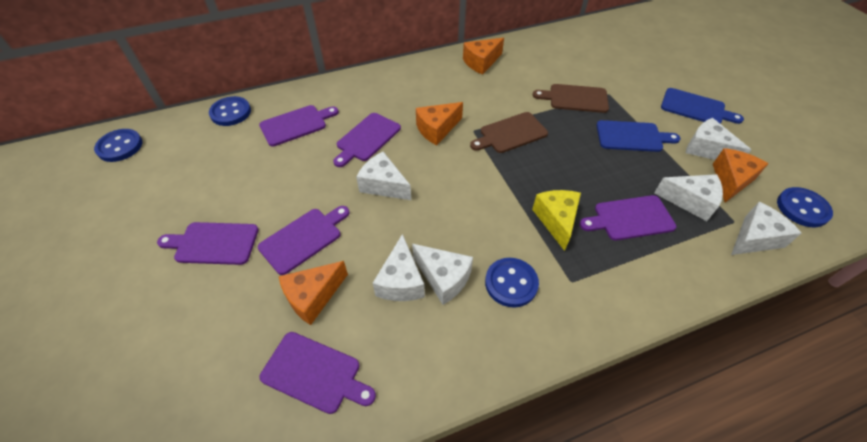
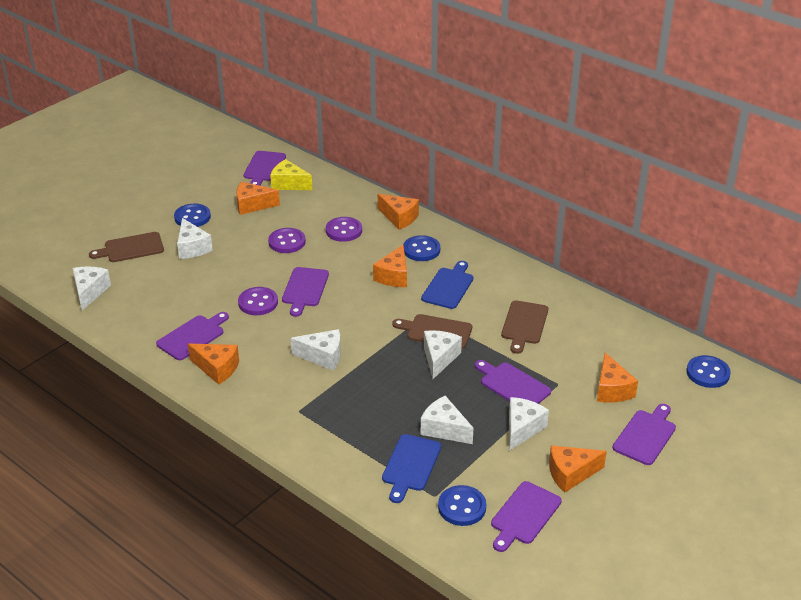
brown cutting board: 2 -> 3
orange cheese: 4 -> 6
purple button: 0 -> 3

